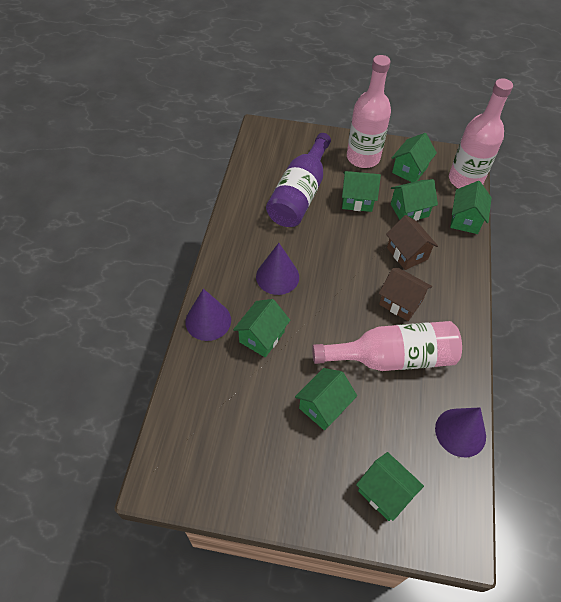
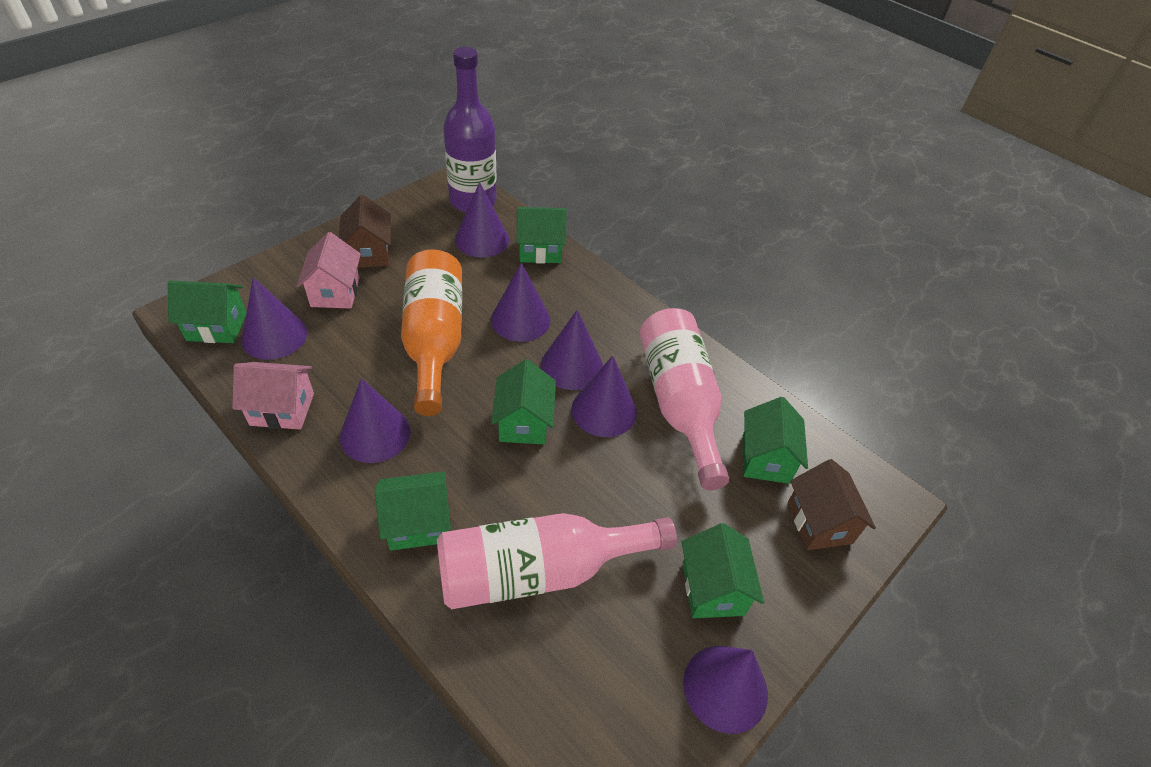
green house: 7 -> 6
orange bottle: 0 -> 1
pink bottle: 3 -> 2
pink house: 0 -> 2
purple cone: 3 -> 7

